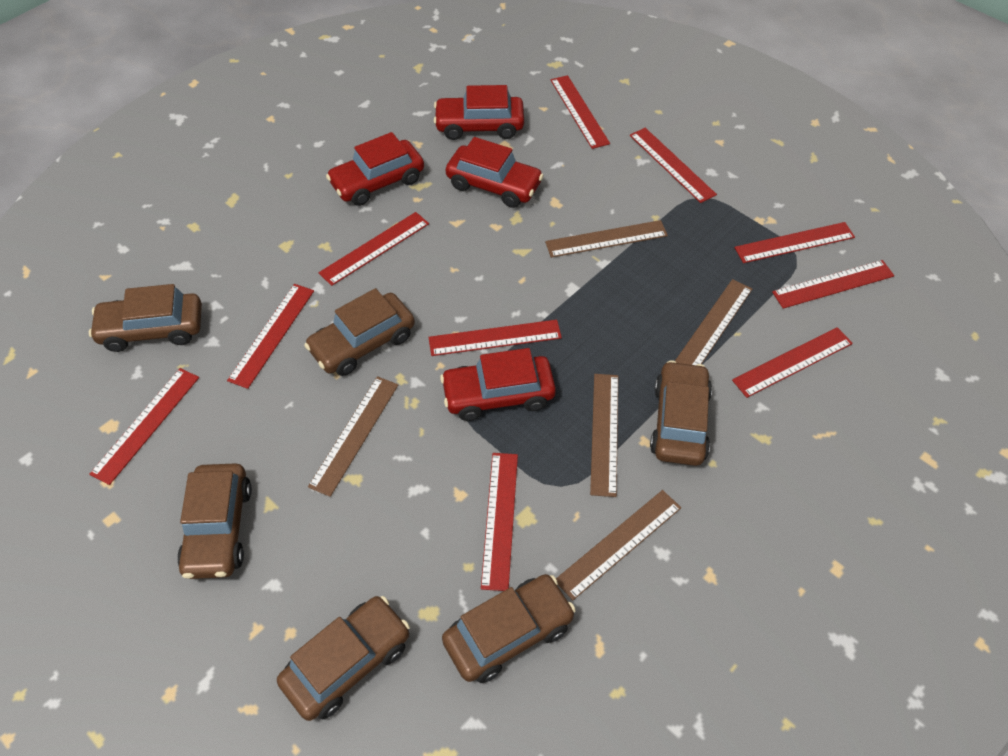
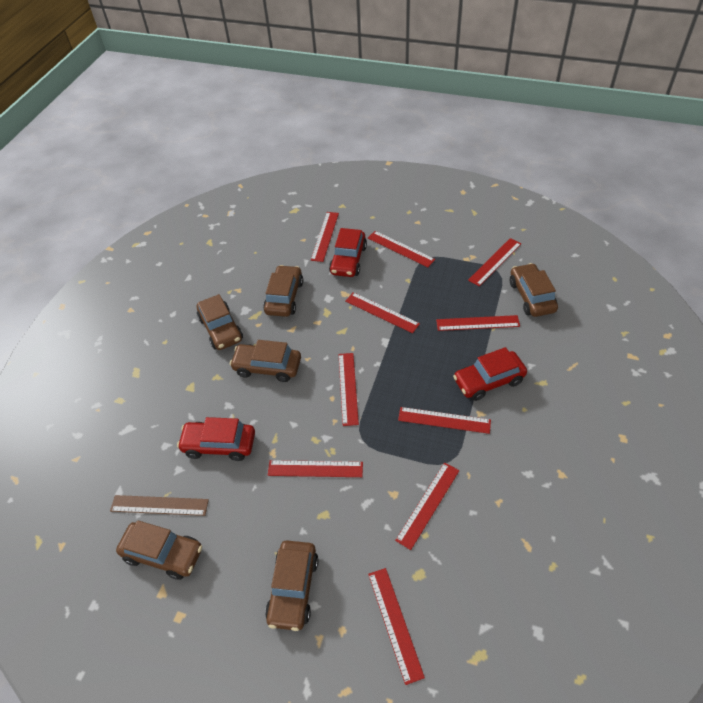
brown ruler: 5 -> 1
red car: 4 -> 3

